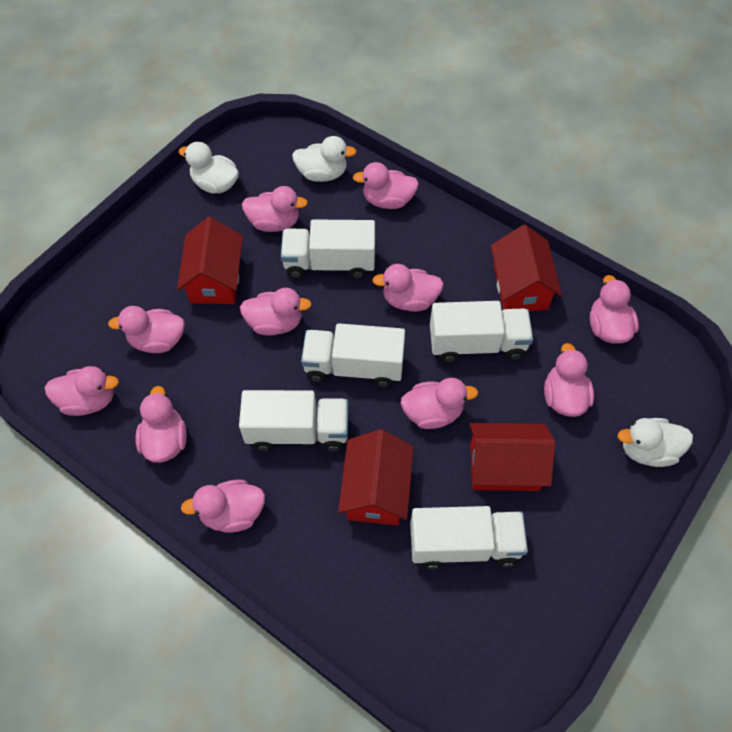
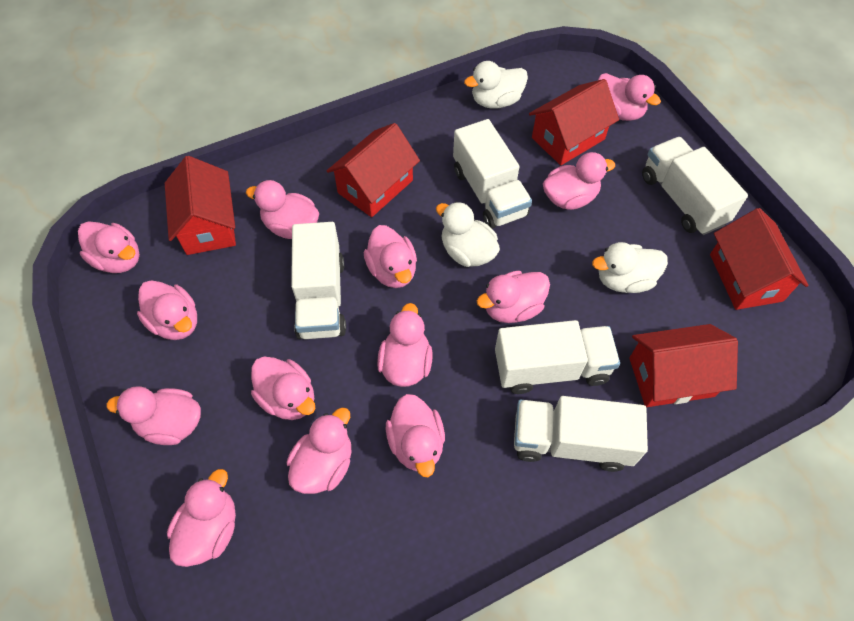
pink duck: 11 -> 13
red house: 4 -> 5

